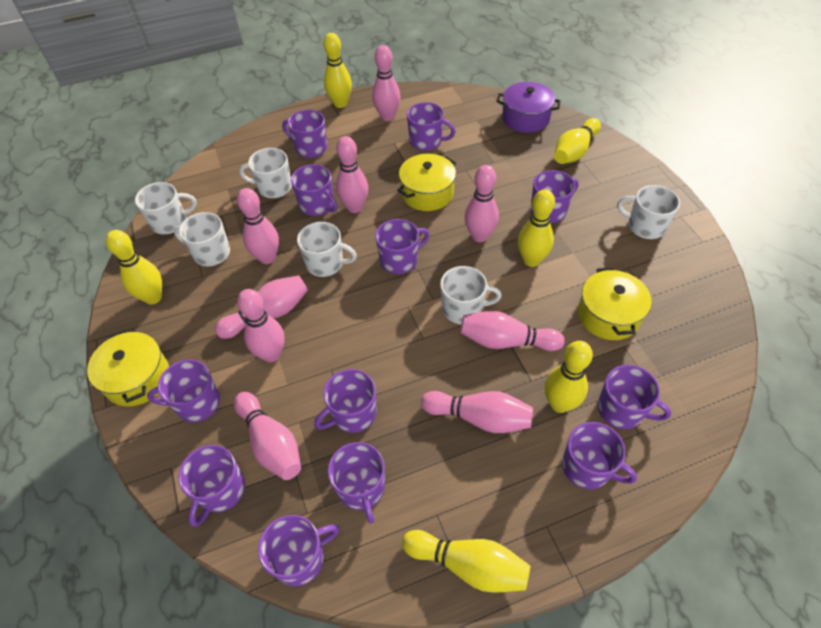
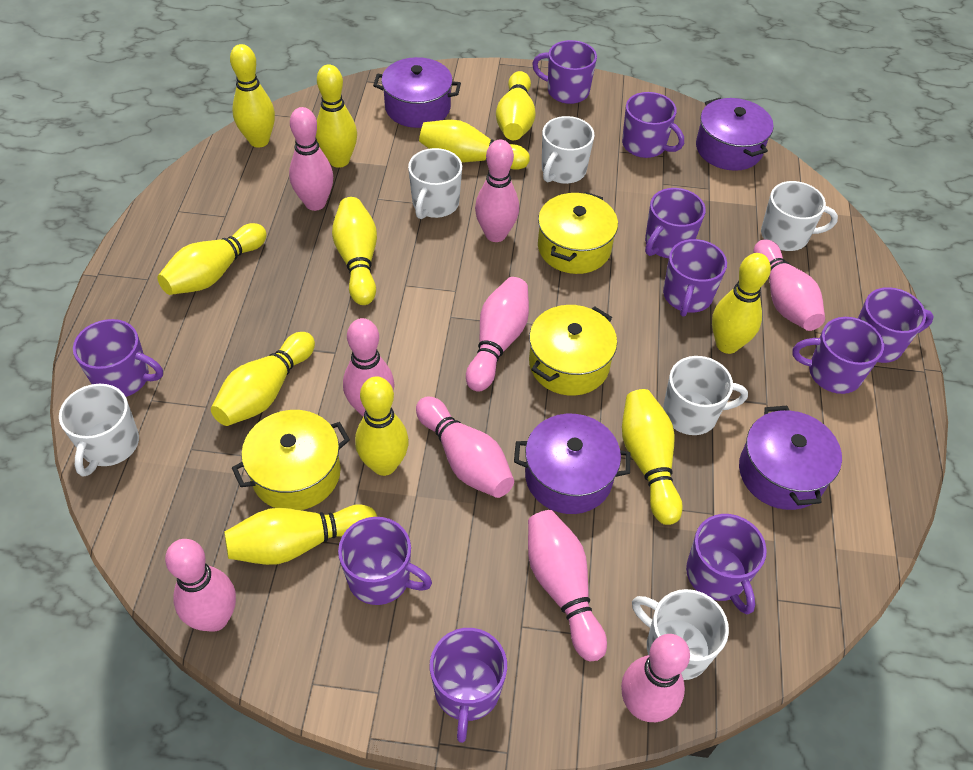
purple mug: 12 -> 10
purple pot: 1 -> 4
yellow bowling pin: 6 -> 11

